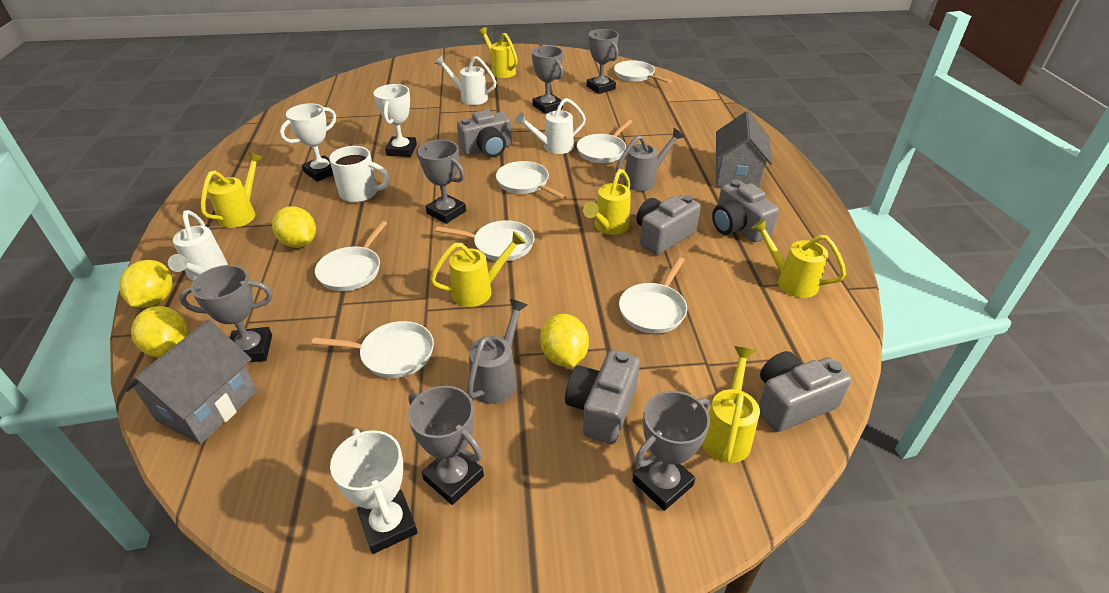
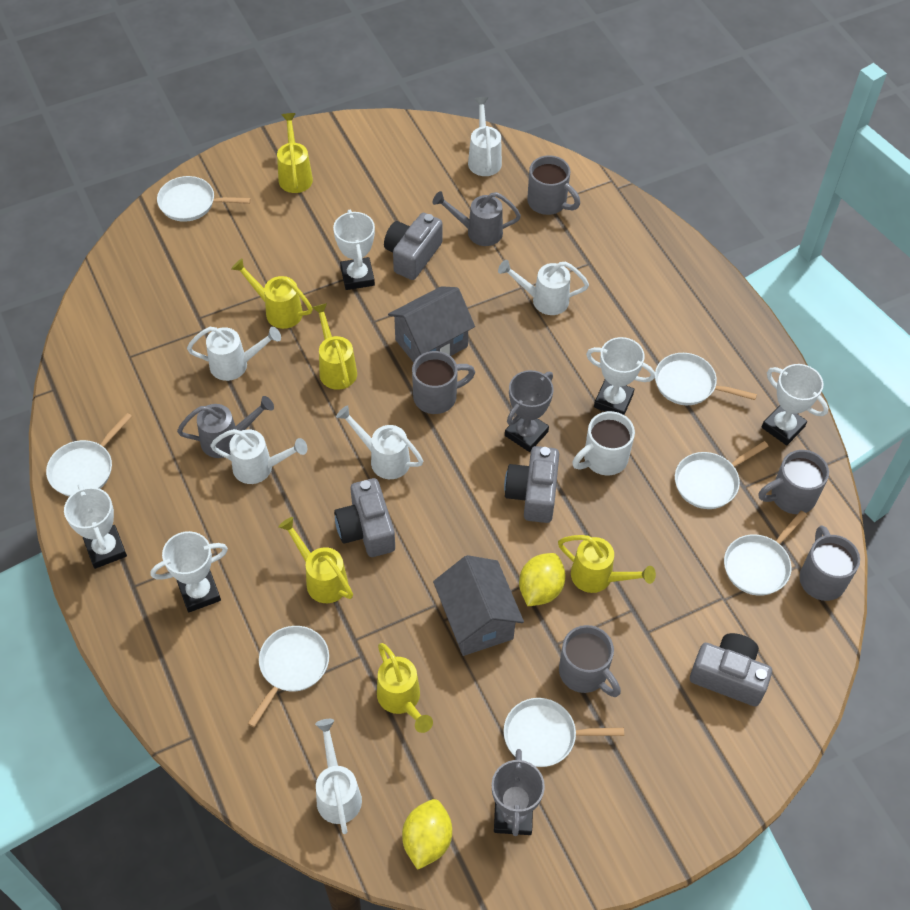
grey camera: 5 -> 4
grey mug: 0 -> 5
grey trophy: 6 -> 2
white trophy: 3 -> 5
white watering can: 3 -> 6
yellow lemon: 4 -> 2

